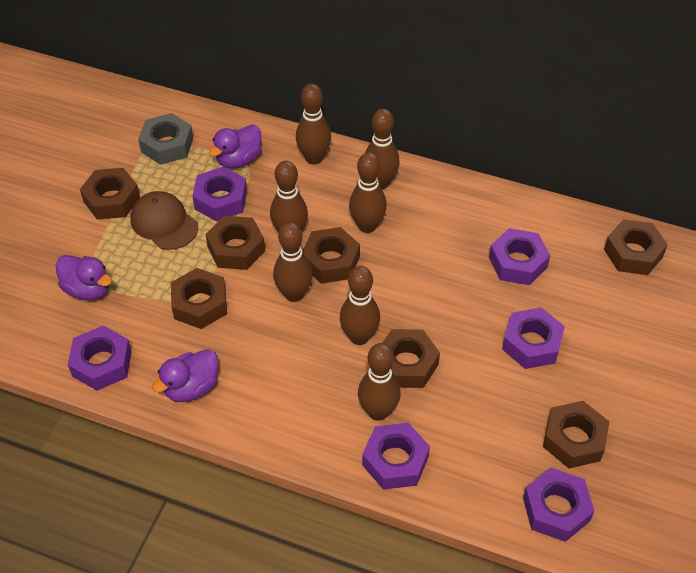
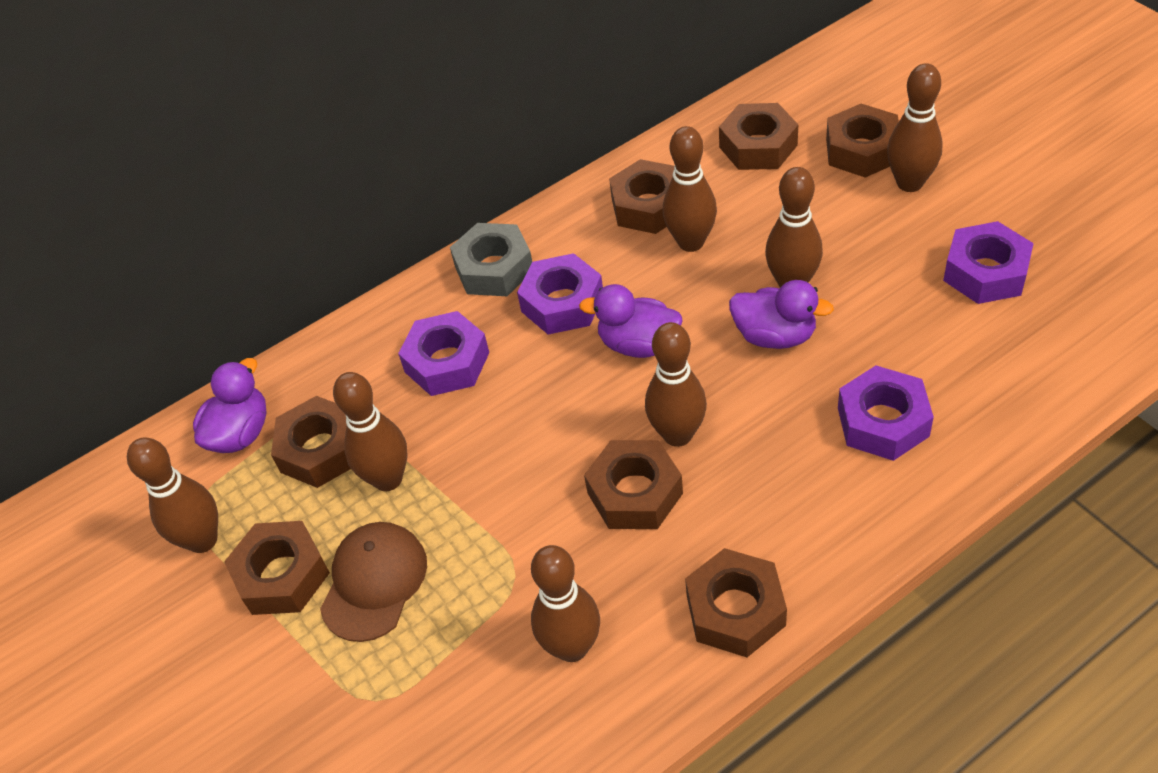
purple nut: 6 -> 4

